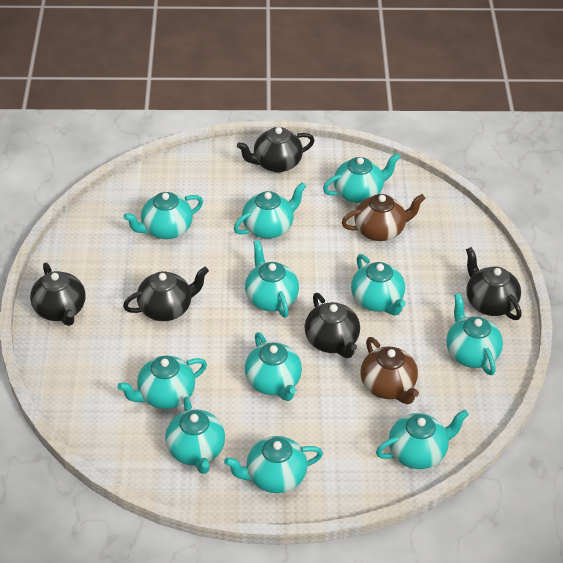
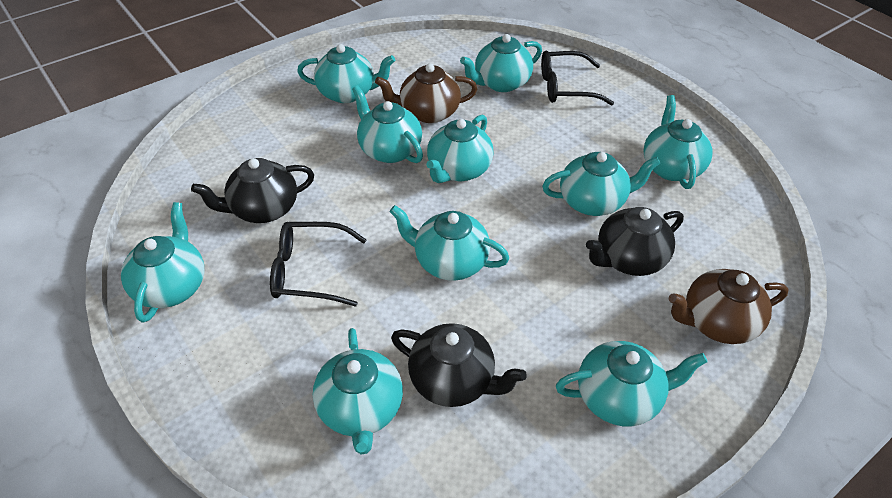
black glasses: 0 -> 2
black teapot: 5 -> 3
turquoise teapot: 11 -> 10

